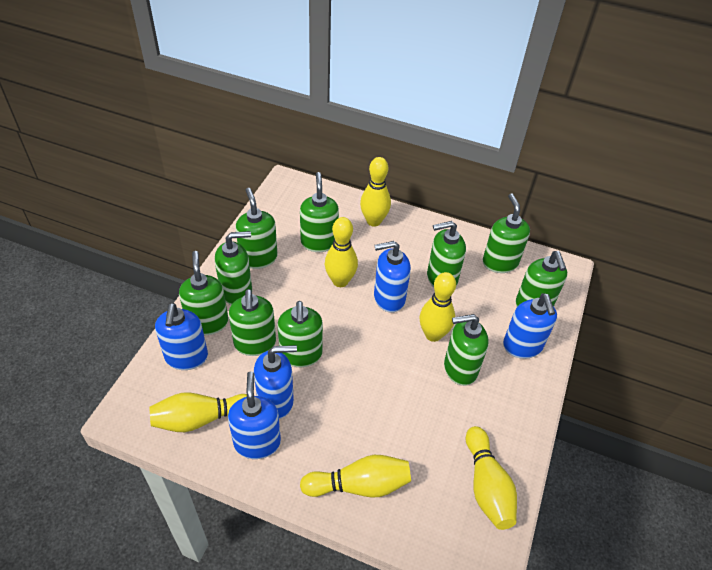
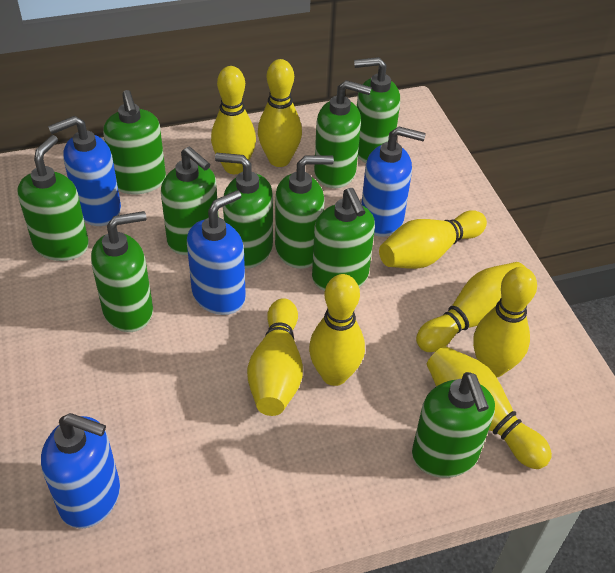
blue soap dispenser: 5 -> 4
yellow bowling pin: 6 -> 8

